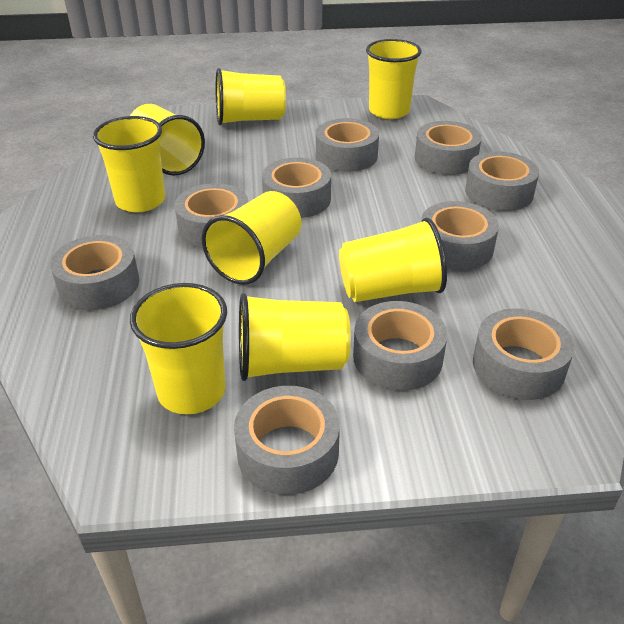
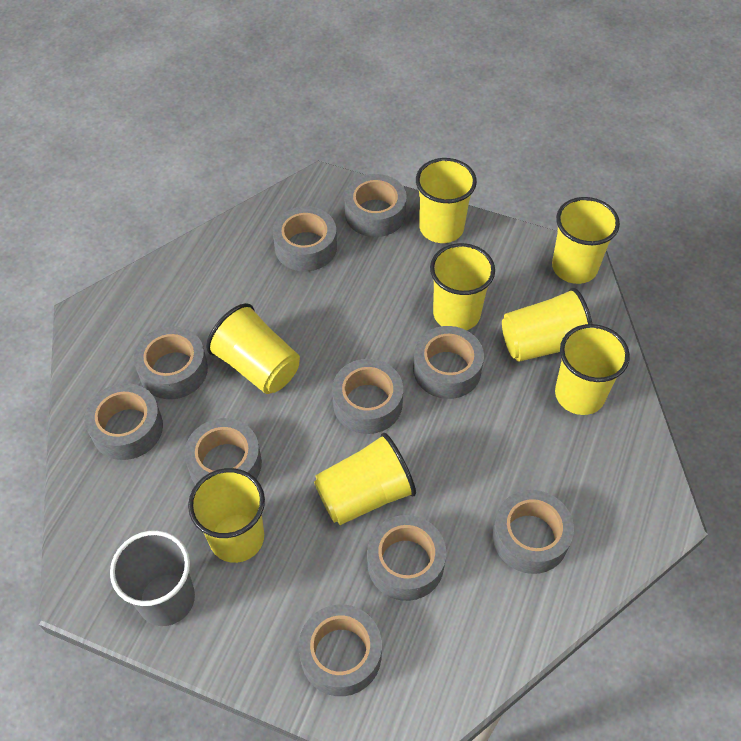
grey cup: 0 -> 1

